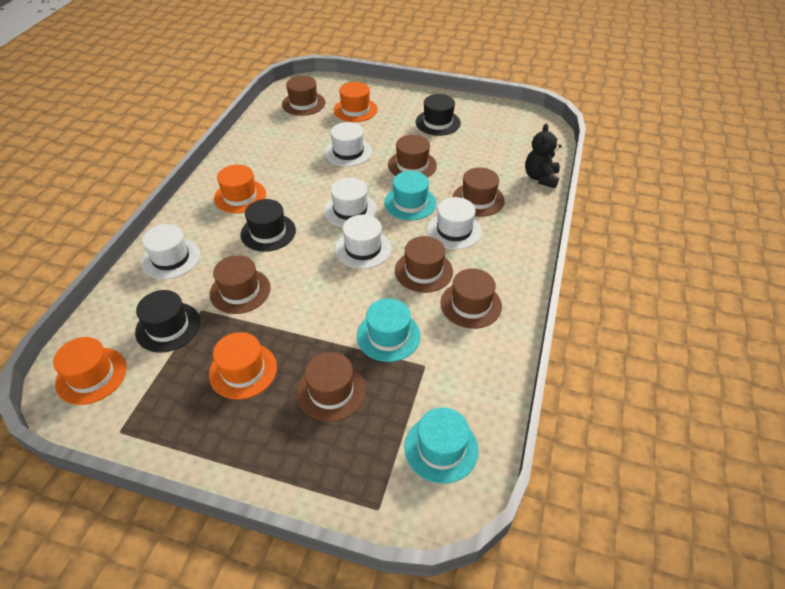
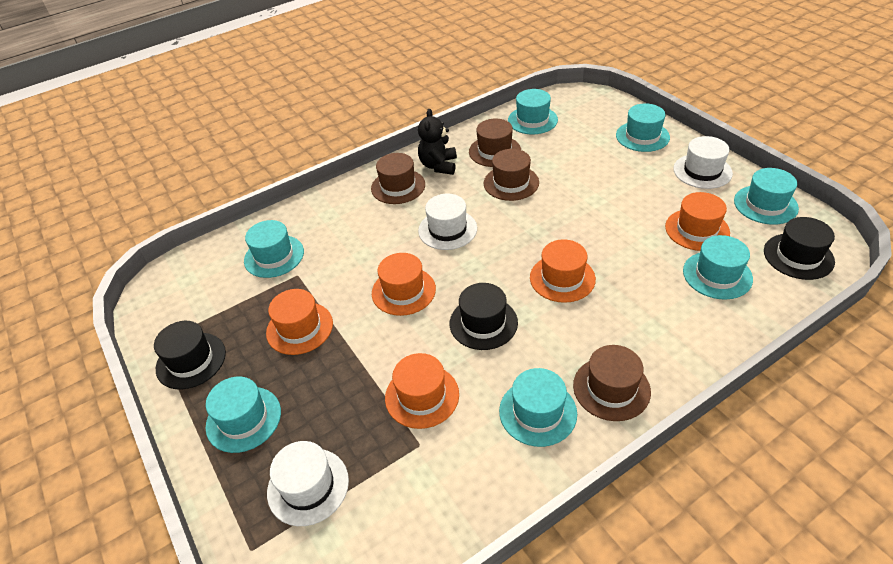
brown hat: 7 -> 4
orange hat: 4 -> 5
turquoise hat: 3 -> 7
white hat: 5 -> 3

